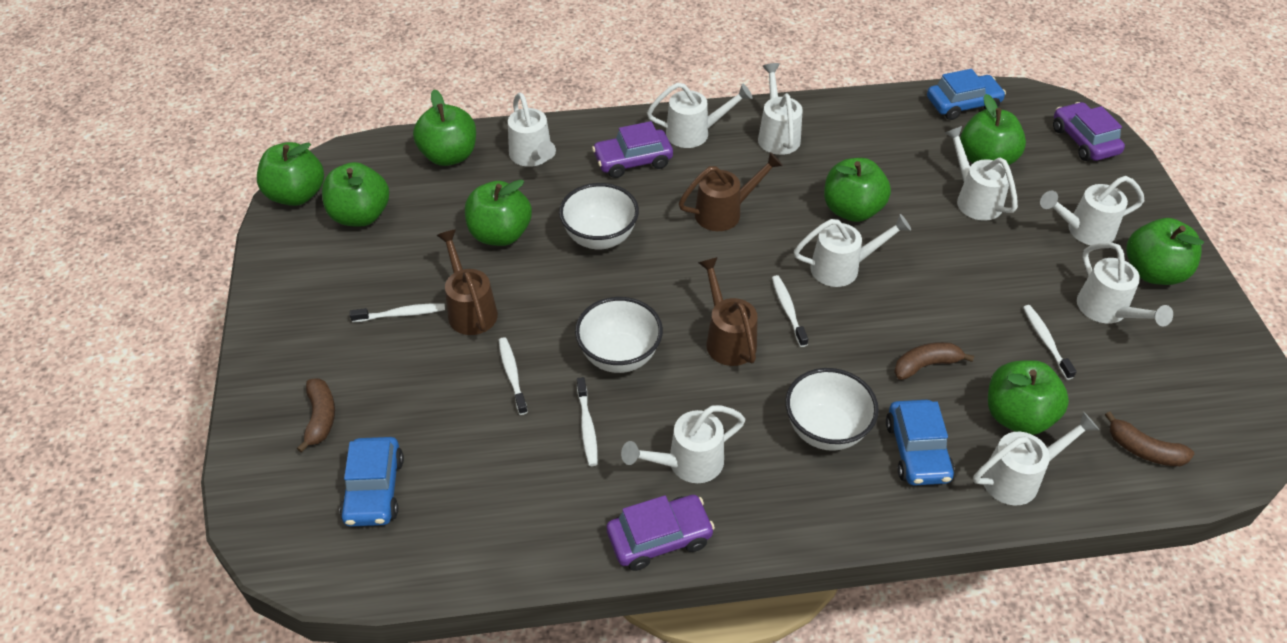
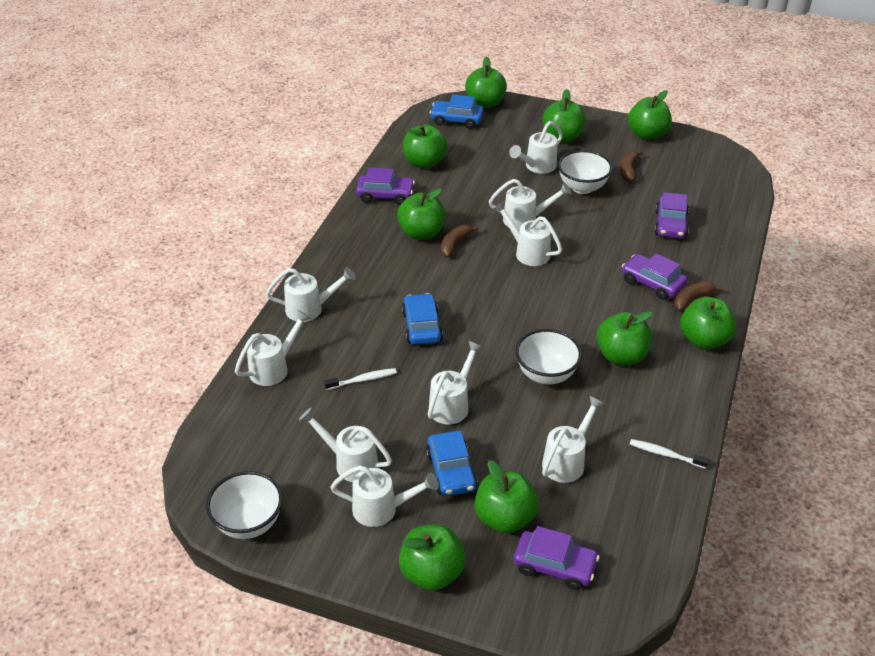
brown watering can: 3 -> 0
green apple: 8 -> 9
purple car: 3 -> 4
white toothbrush: 5 -> 2

